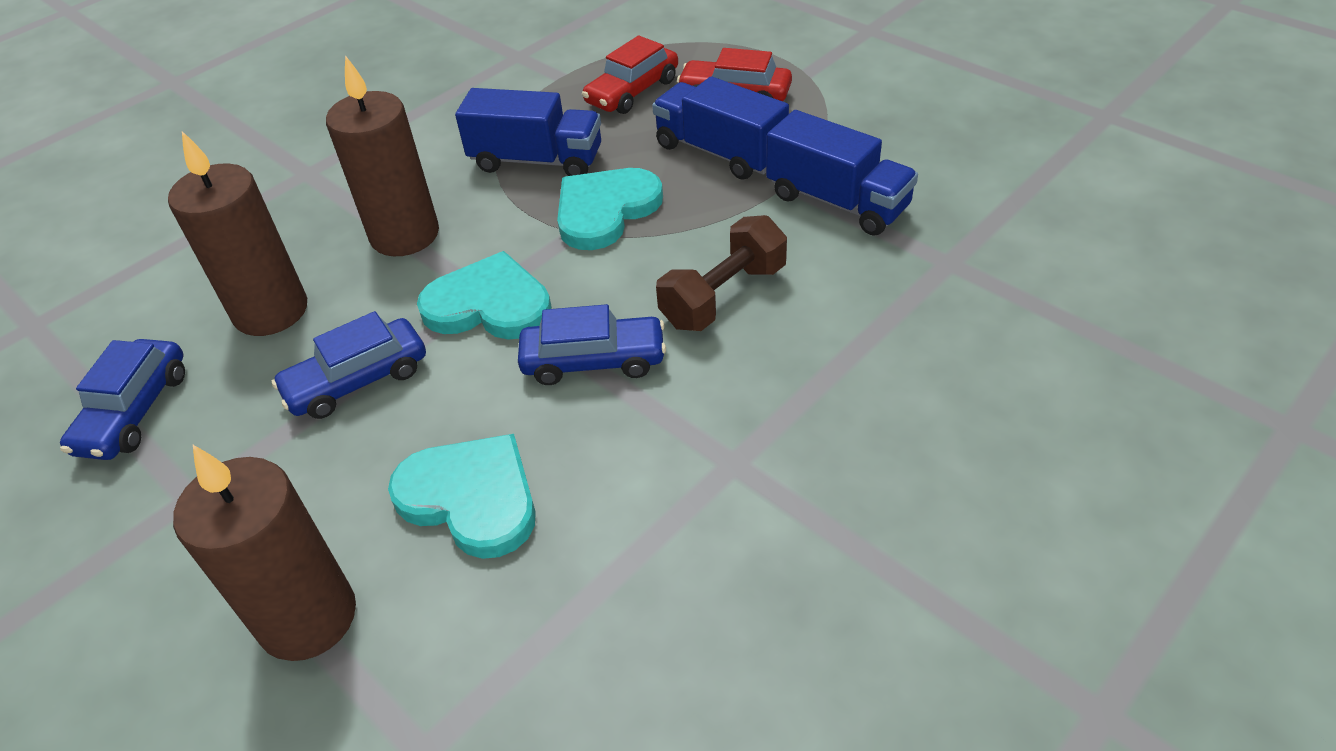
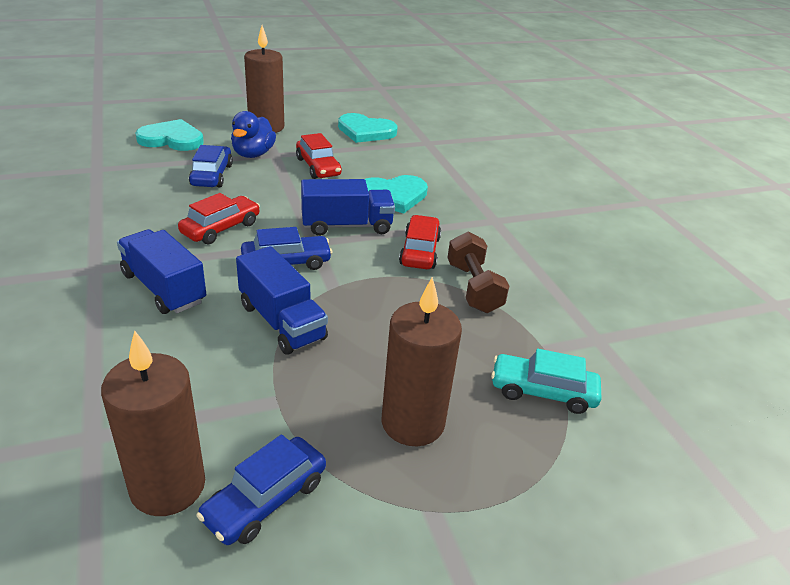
blue duck: 0 -> 1
red car: 2 -> 3
turquoise car: 0 -> 1

